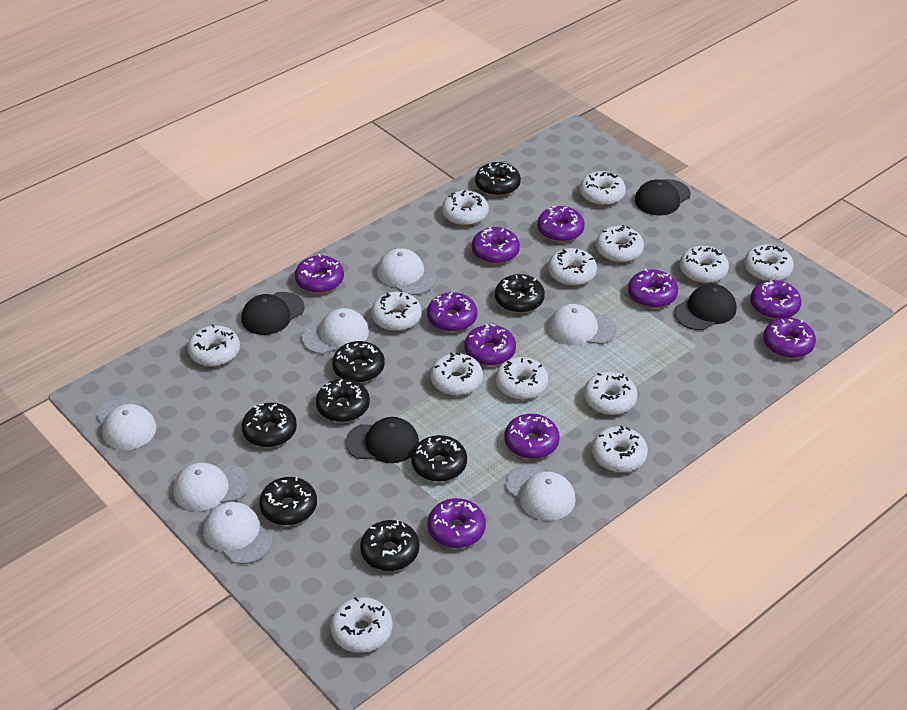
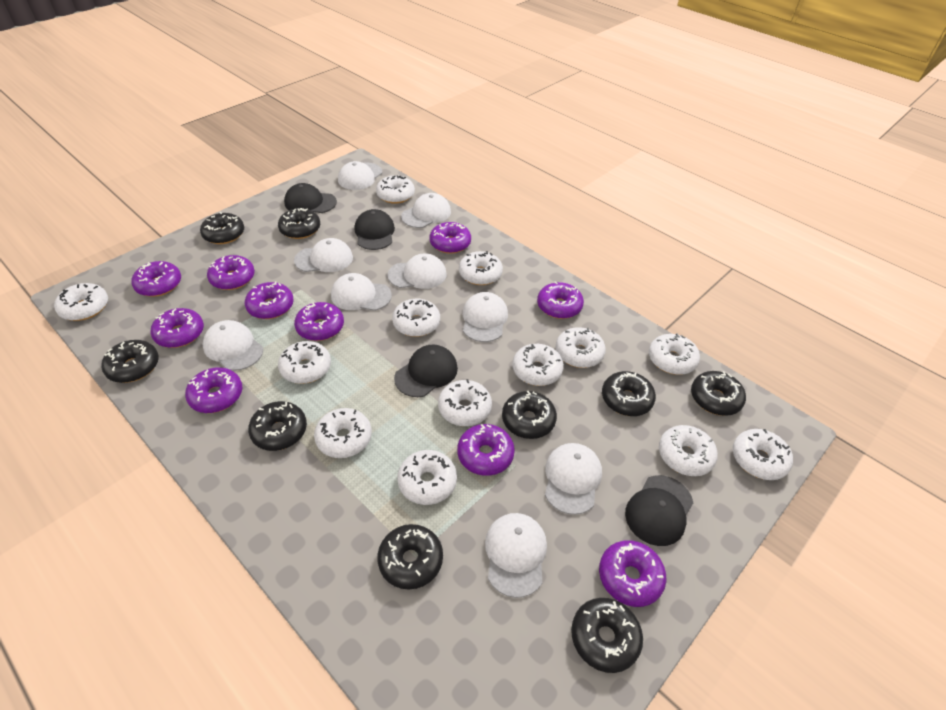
black donut: 8 -> 9
white cap: 7 -> 9

